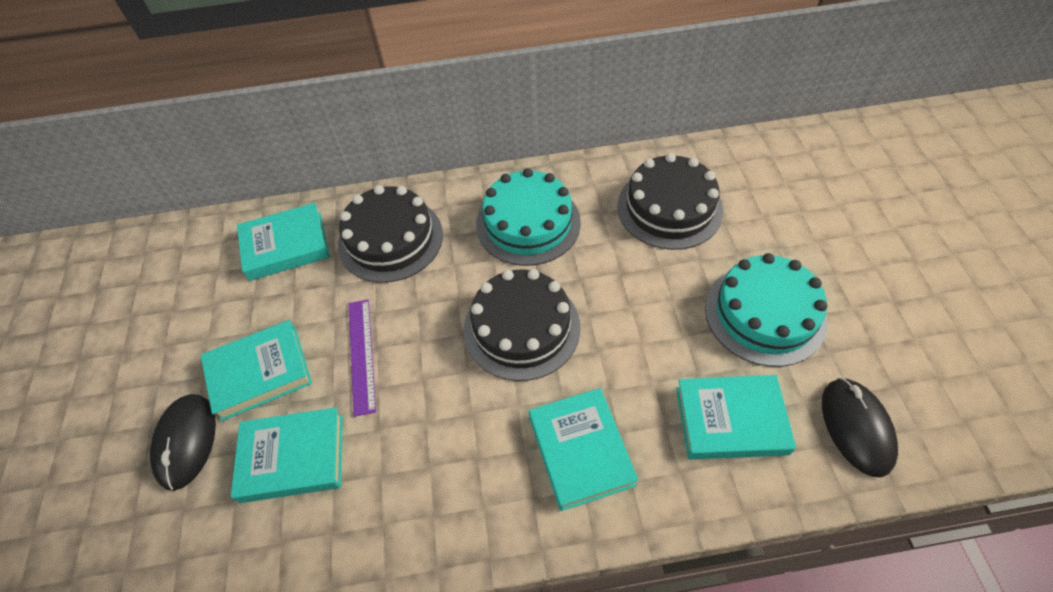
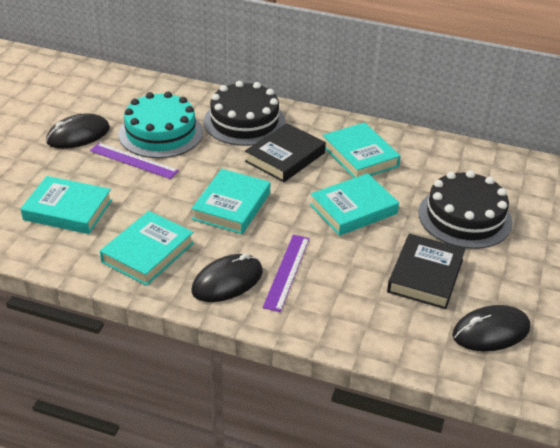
black book: 0 -> 2
black cake: 3 -> 2
black mouse: 2 -> 3
purple ruler: 1 -> 2
turquoise cake: 2 -> 1

